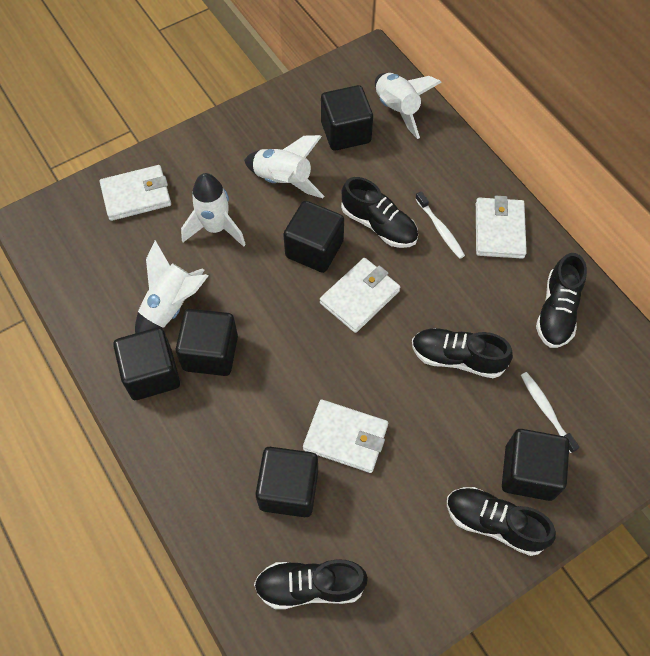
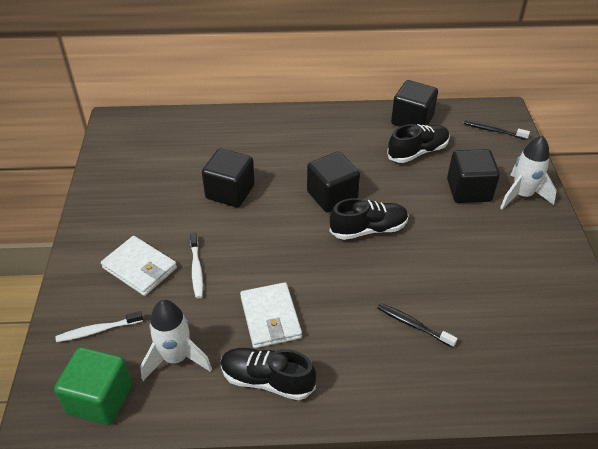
black cube: 6 -> 4
black shoe: 5 -> 3
black toothbrush: 0 -> 2
green cube: 0 -> 1
white rocket: 4 -> 2
white wallet: 4 -> 2

